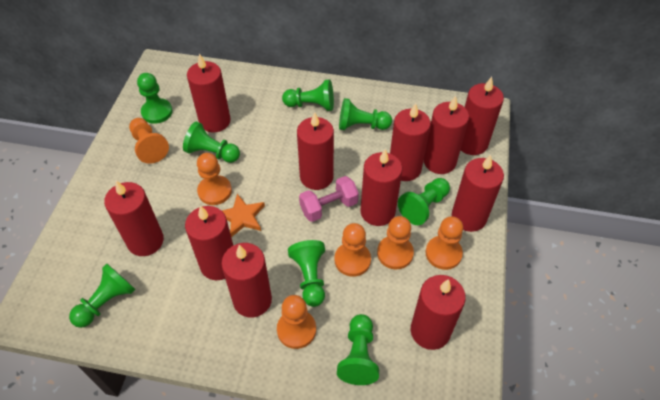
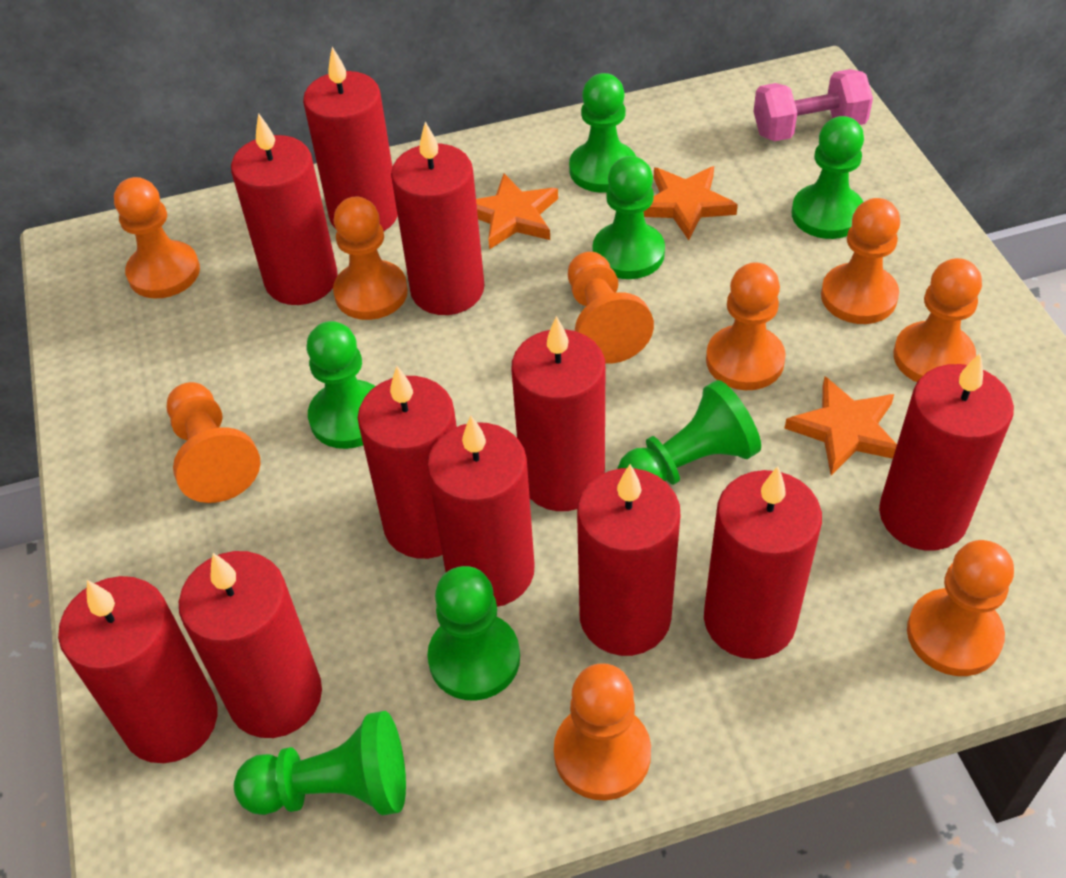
green pawn: 8 -> 7
orange pawn: 6 -> 9
orange star: 1 -> 3

